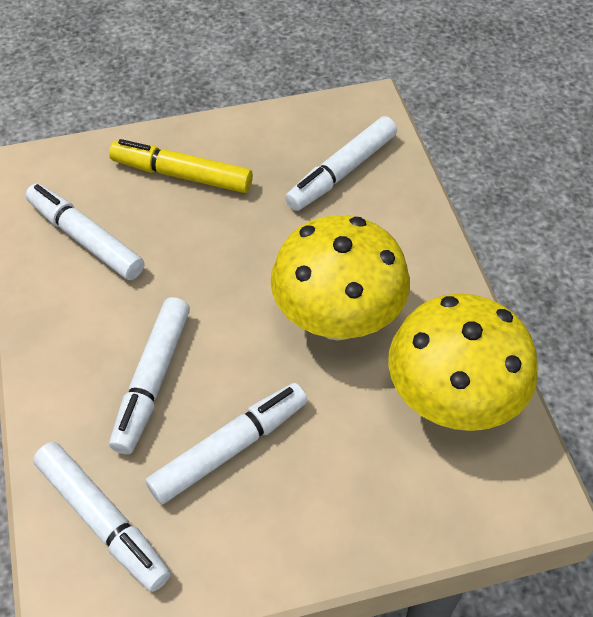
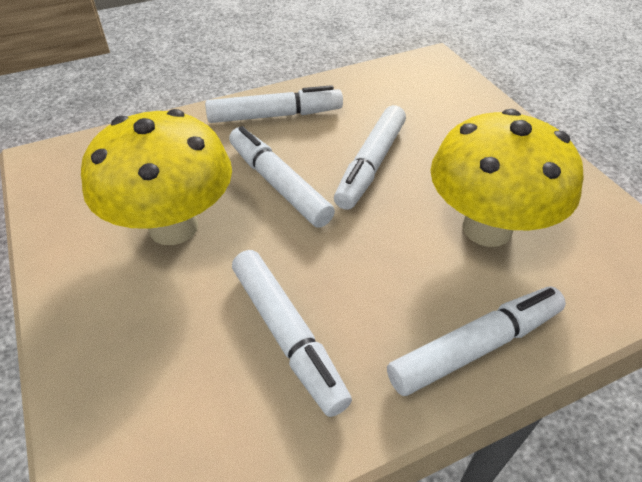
yellow marker: 1 -> 0

